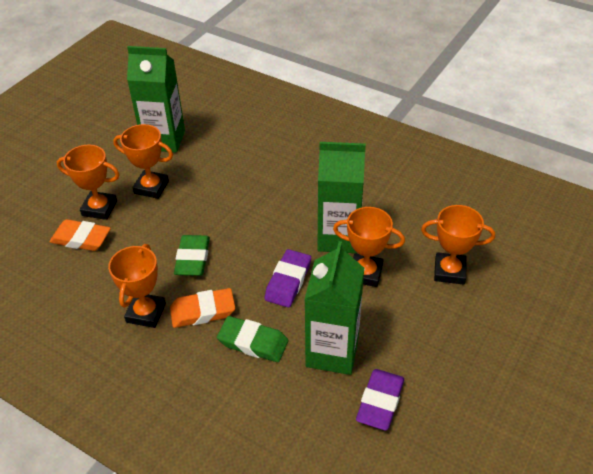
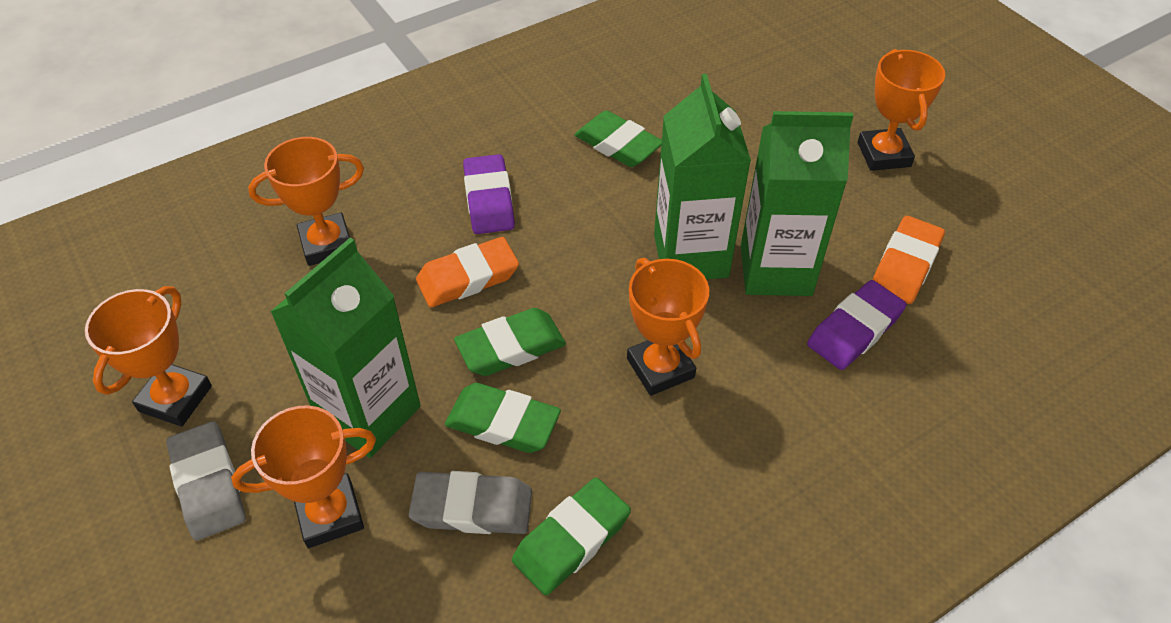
green eraser: 2 -> 4
grey eraser: 0 -> 2

